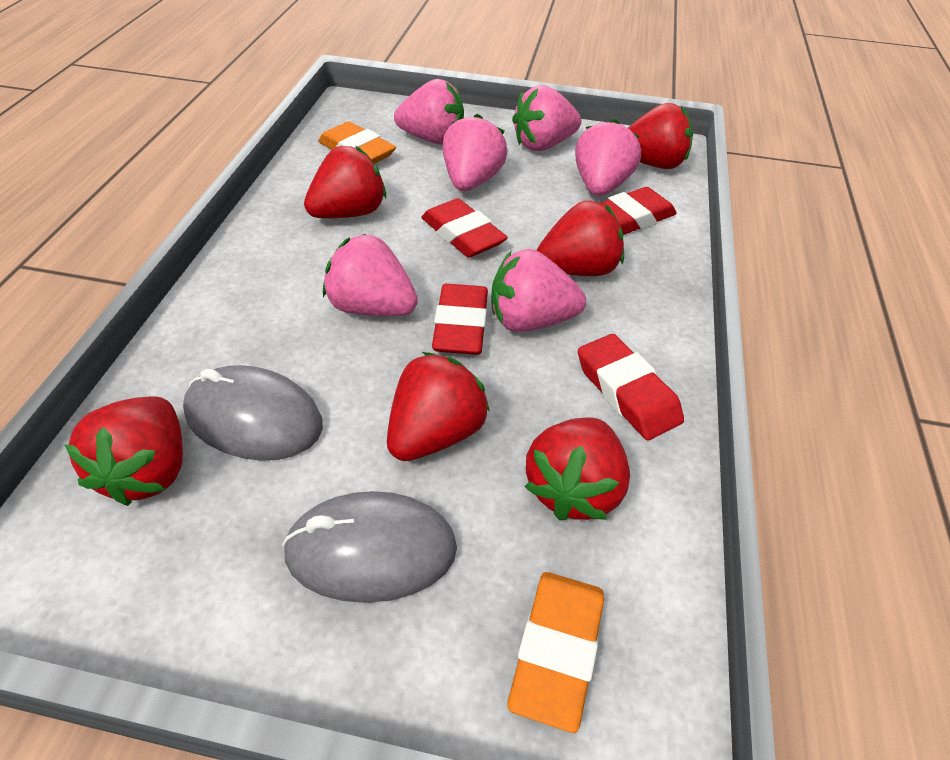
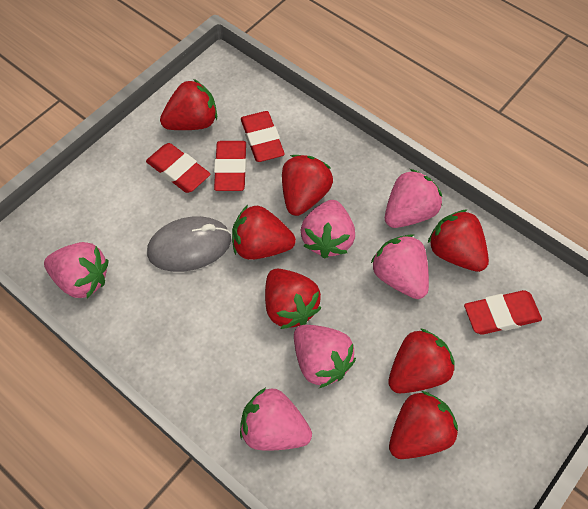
grey mouse: 2 -> 1
orange eraser: 2 -> 0
red strawberry: 6 -> 7

